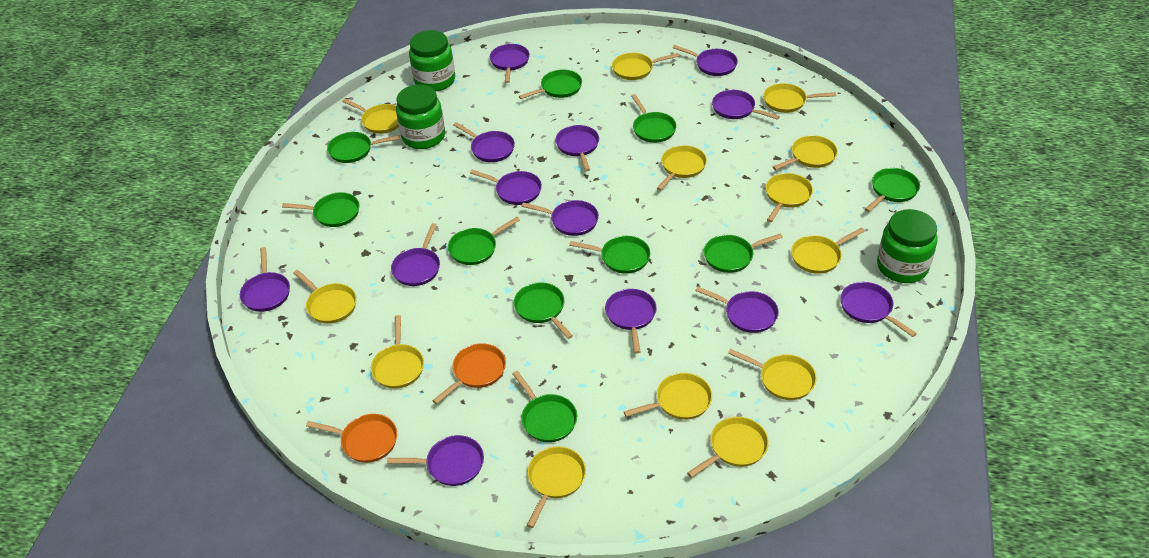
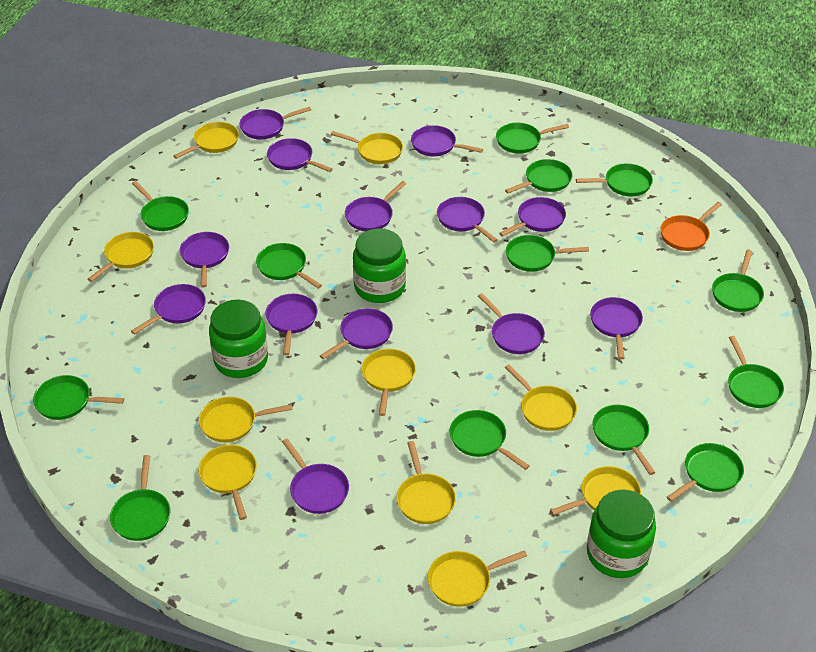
green pan: 10 -> 13
orange pan: 2 -> 1
yellow pan: 13 -> 10

